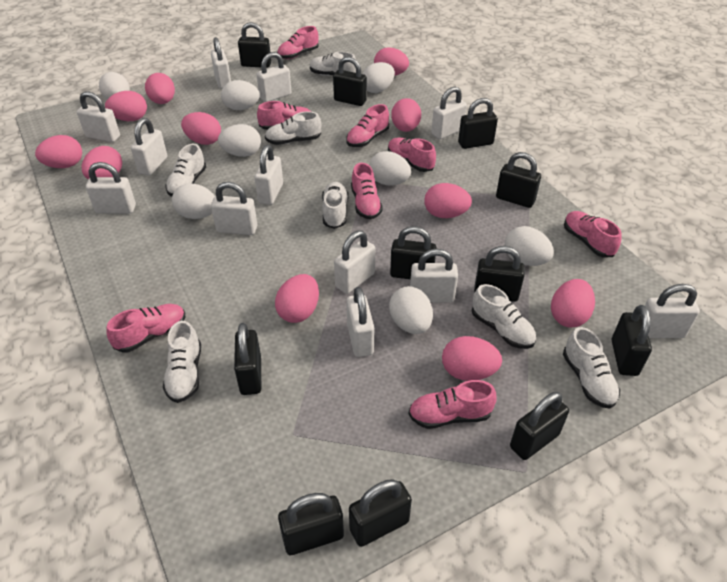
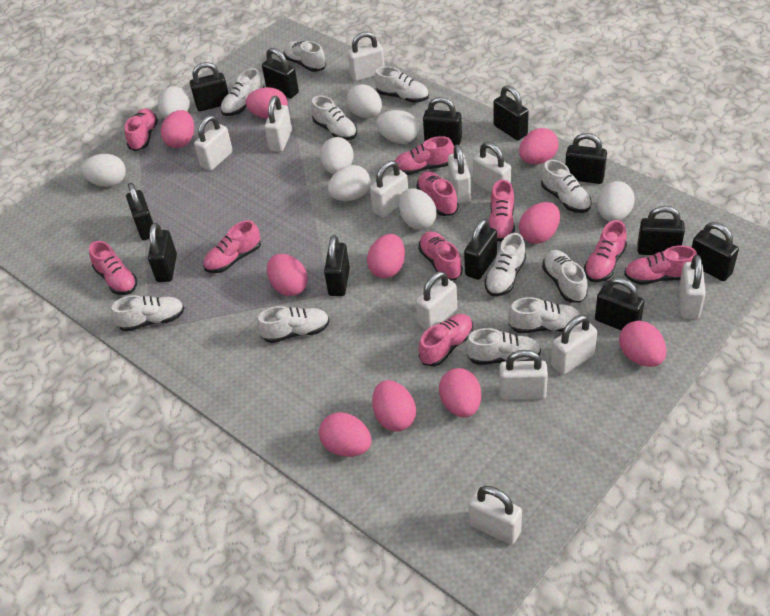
black padlock: 11 -> 12
pink egg: 11 -> 10
pink shoe: 8 -> 10
white padlock: 12 -> 11
white shoe: 7 -> 11

